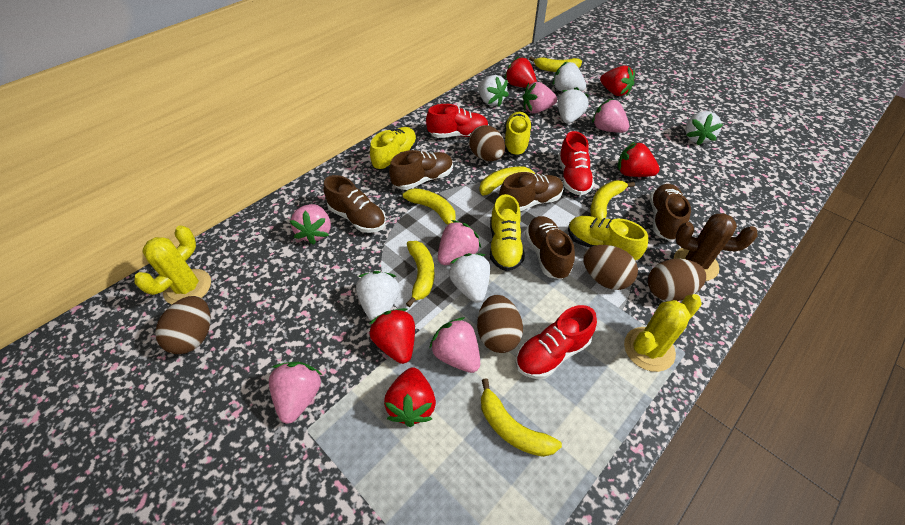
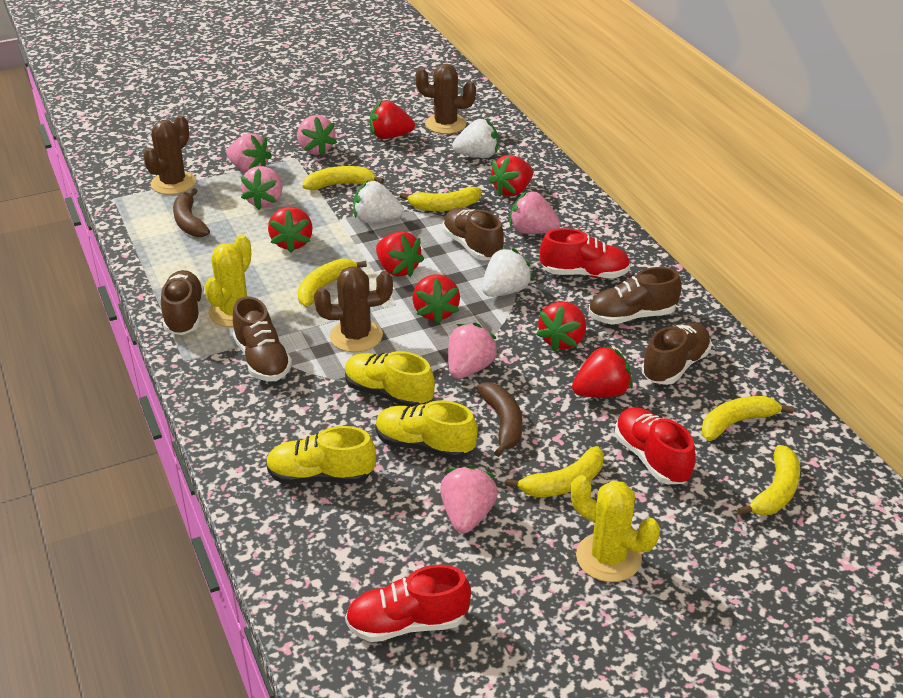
brown banana: 0 -> 2
brown cactus: 1 -> 3
brown egg: 5 -> 0
red strawberry: 5 -> 7
white strawberry: 6 -> 3
yellow shoe: 4 -> 3

